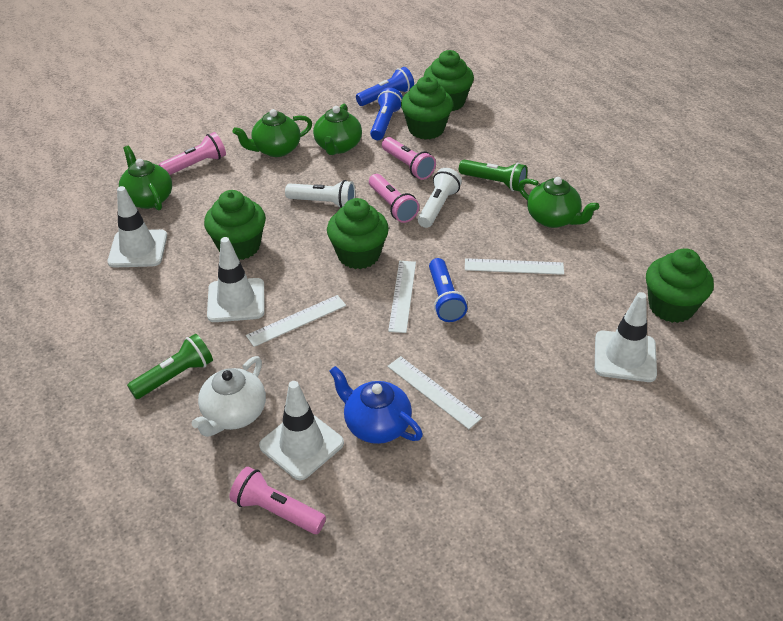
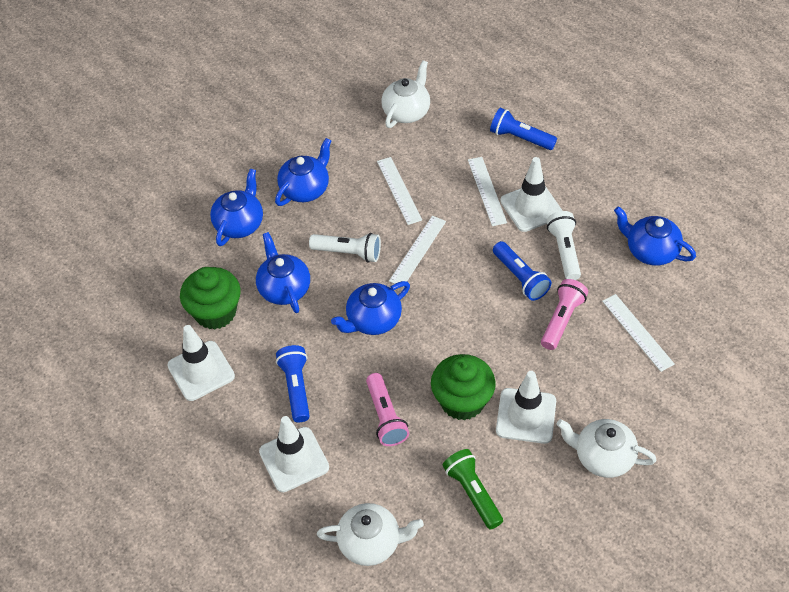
blue teapot: 1 -> 5
green cupcake: 5 -> 2
green flashlight: 2 -> 1
green teapot: 4 -> 0
pink flashlight: 4 -> 2
white teapot: 1 -> 3

